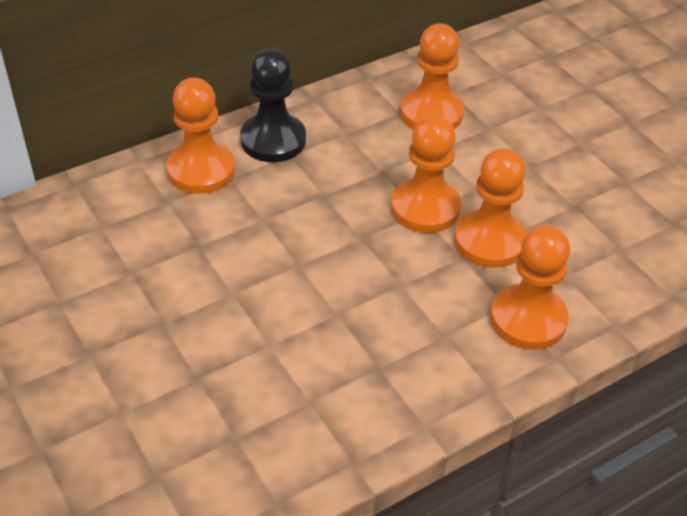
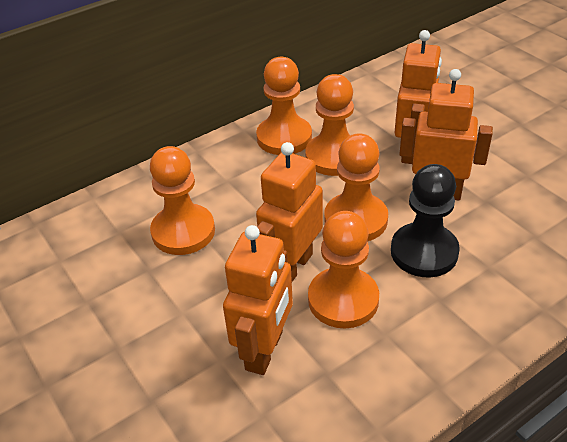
orange robot: 0 -> 4

